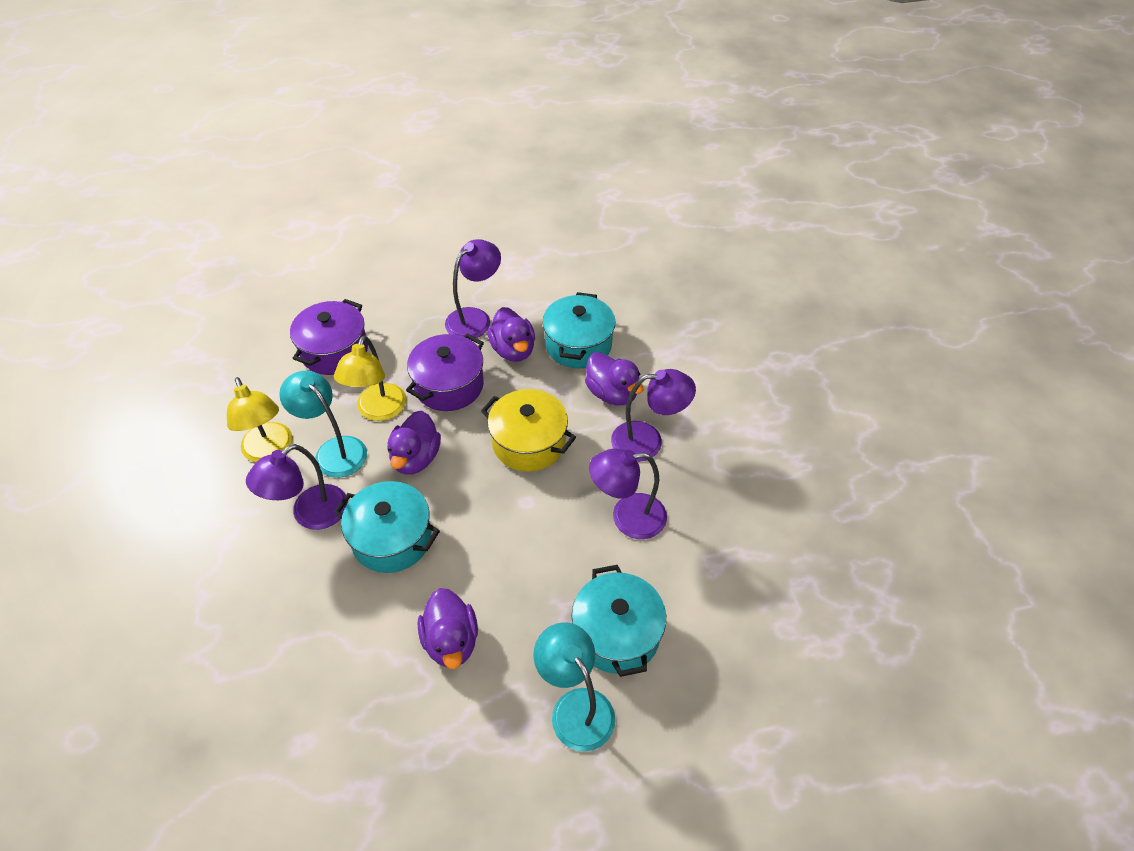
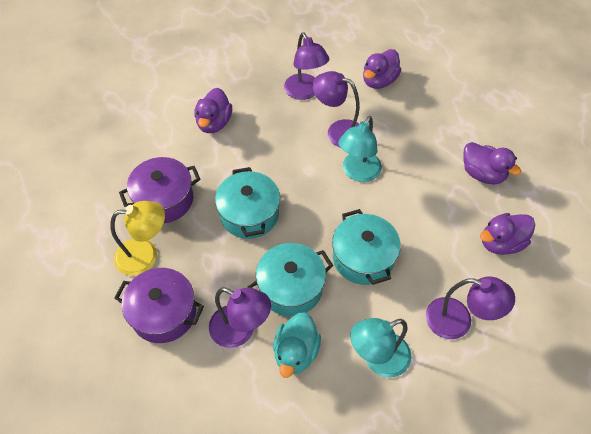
turquoise duck: 0 -> 1
yellow lamp: 2 -> 1
yellow pot: 1 -> 0

